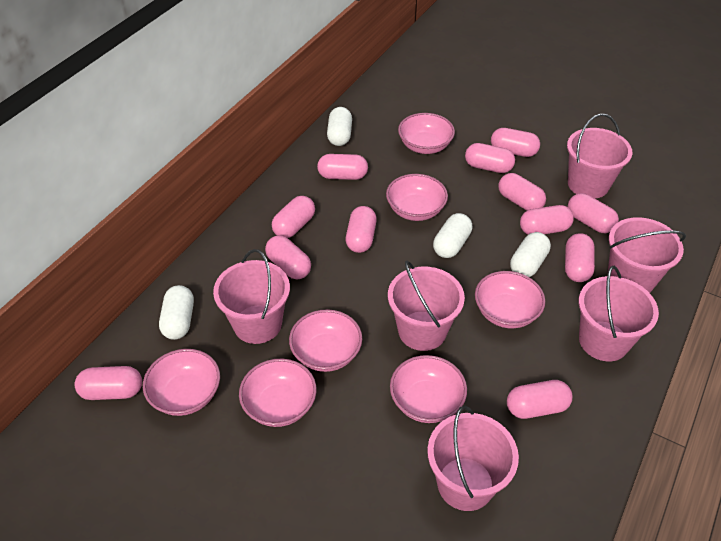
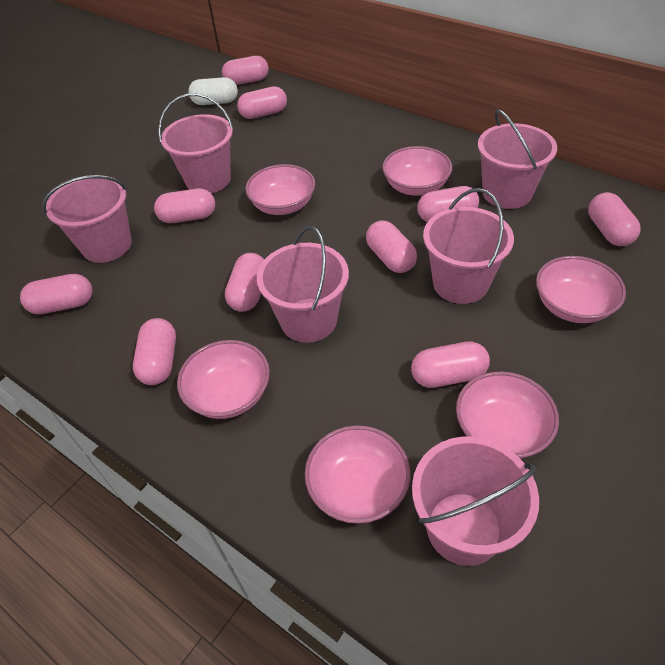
pink bowl: 7 -> 6
pink capsule: 12 -> 10
white capsule: 4 -> 1

